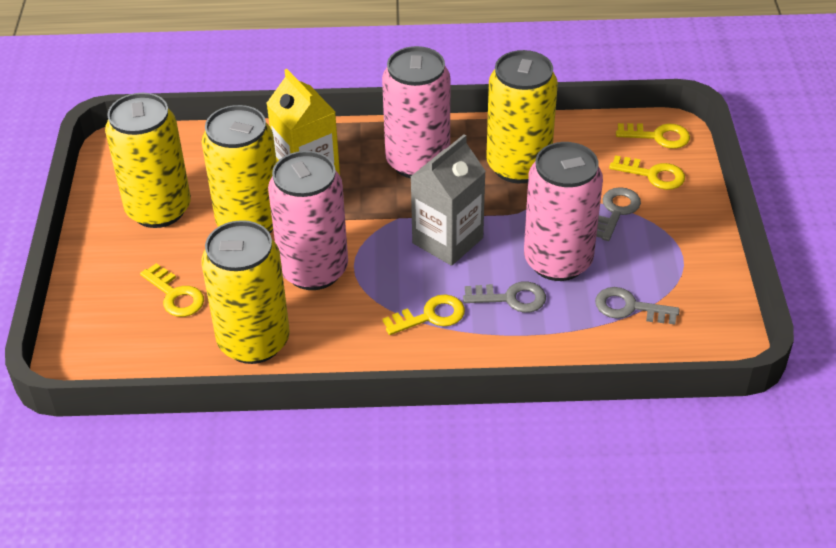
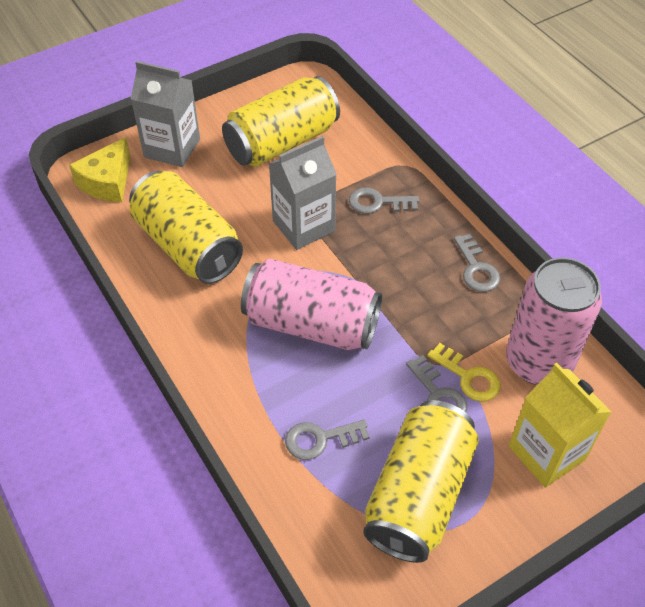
grey carton: 1 -> 2
grey key: 3 -> 4
pink can: 3 -> 2
yellow can: 4 -> 3
yellow cheese: 0 -> 1
yellow key: 4 -> 1

